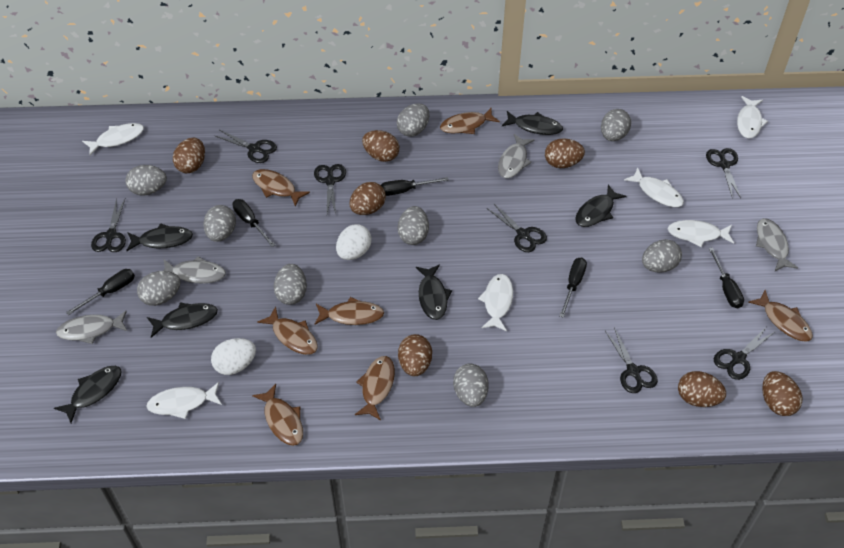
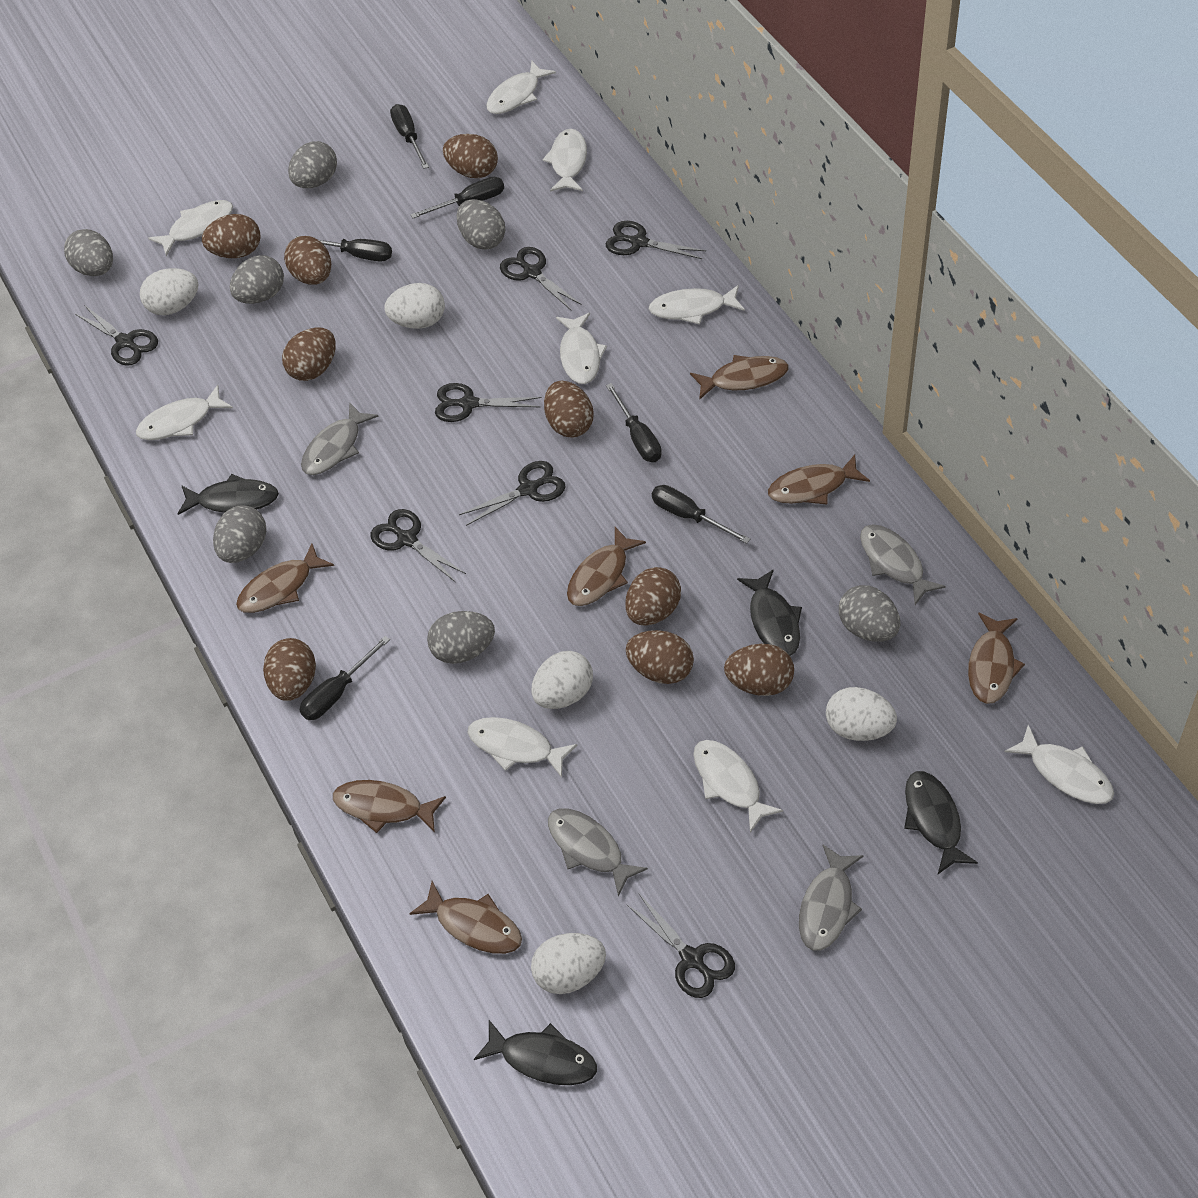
black fish: 6 -> 4
black screwdriver: 5 -> 6
brown egg: 7 -> 9
grey egg: 9 -> 7
white egg: 2 -> 5
white fish: 6 -> 9

